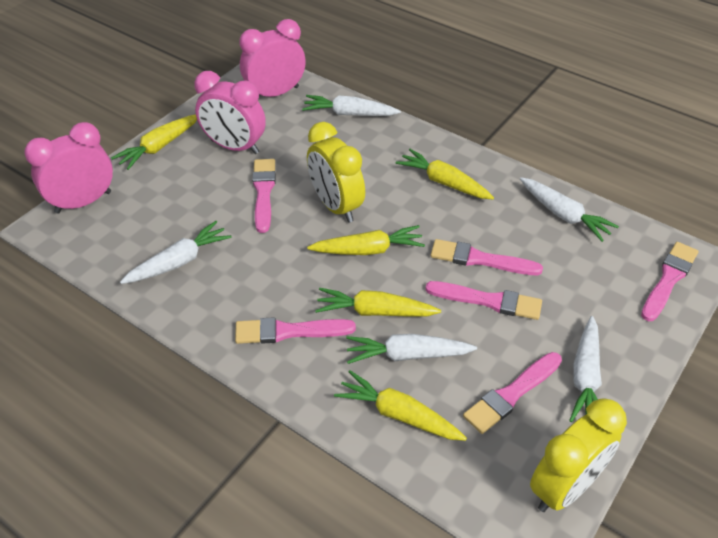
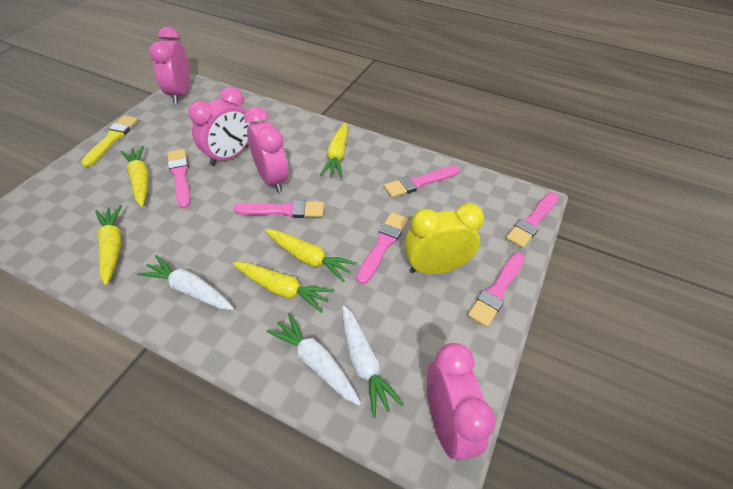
pink clock: 3 -> 4
white carrot: 5 -> 3
yellow brush: 0 -> 1
yellow clock: 2 -> 1

